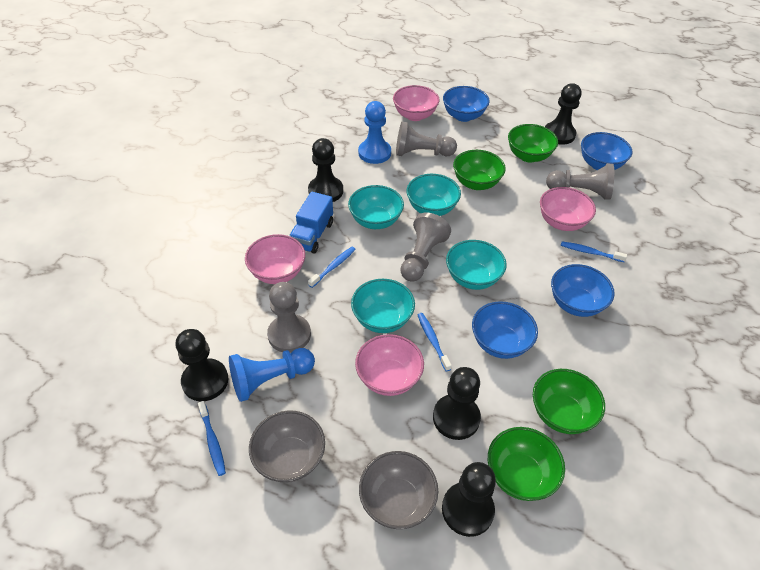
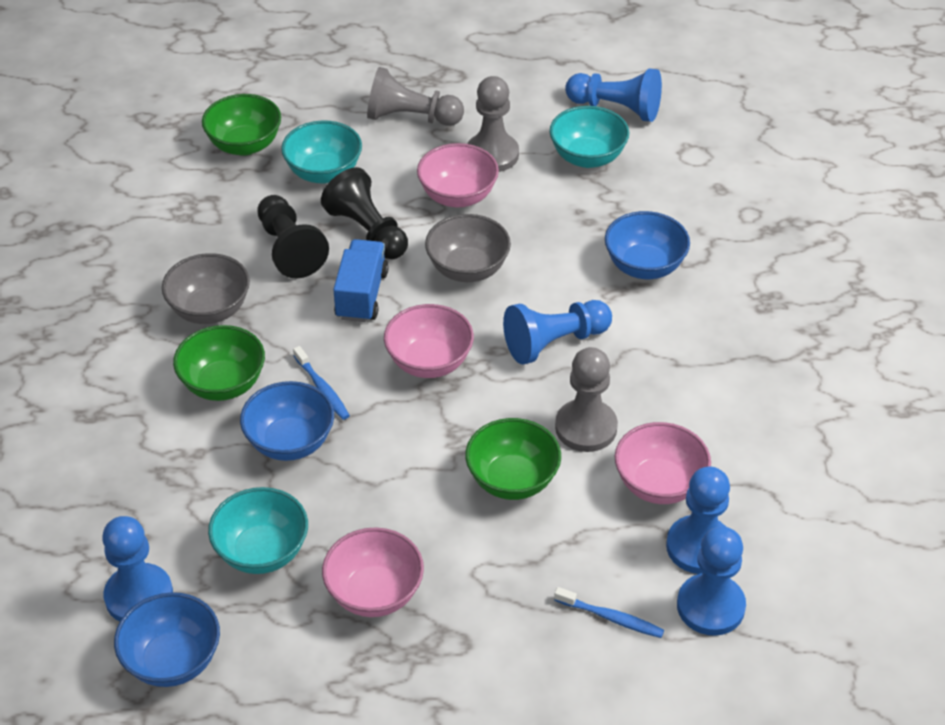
black pawn: 5 -> 2
blue bowl: 4 -> 3
blue pawn: 2 -> 5
blue toothbrush: 4 -> 2
green bowl: 4 -> 3
grey pawn: 4 -> 3
turquoise bowl: 4 -> 3

